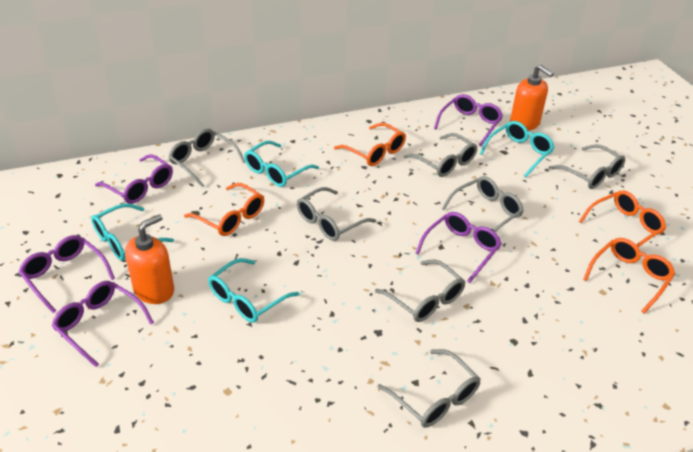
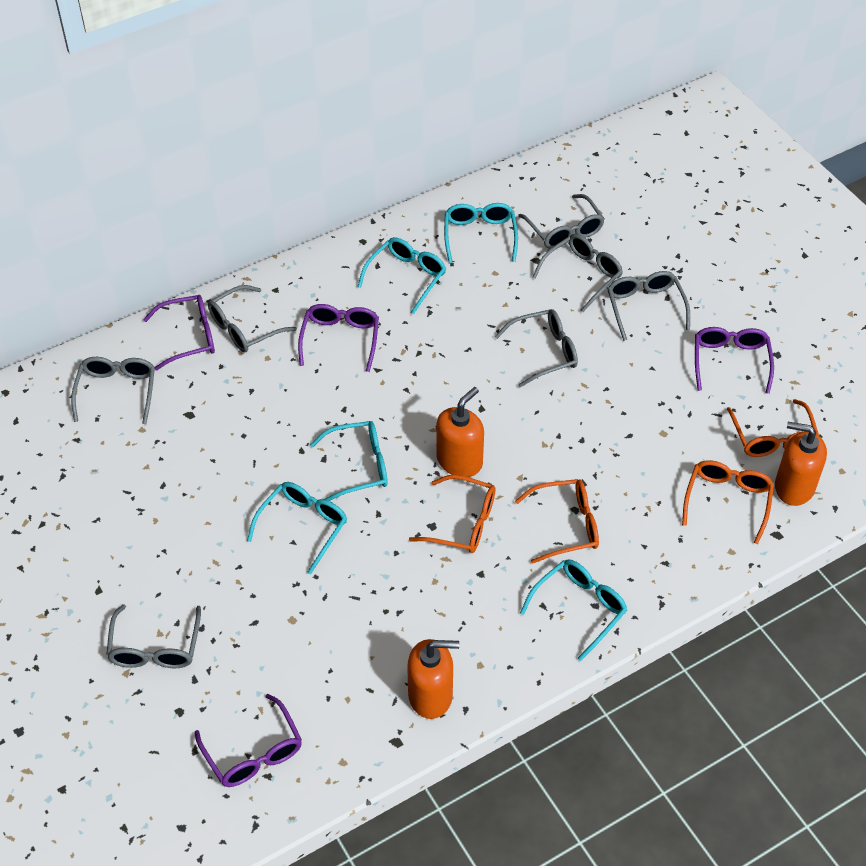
orange soap dispenser: 2 -> 3
purple glasses: 5 -> 4
turquoise glasses: 4 -> 5

